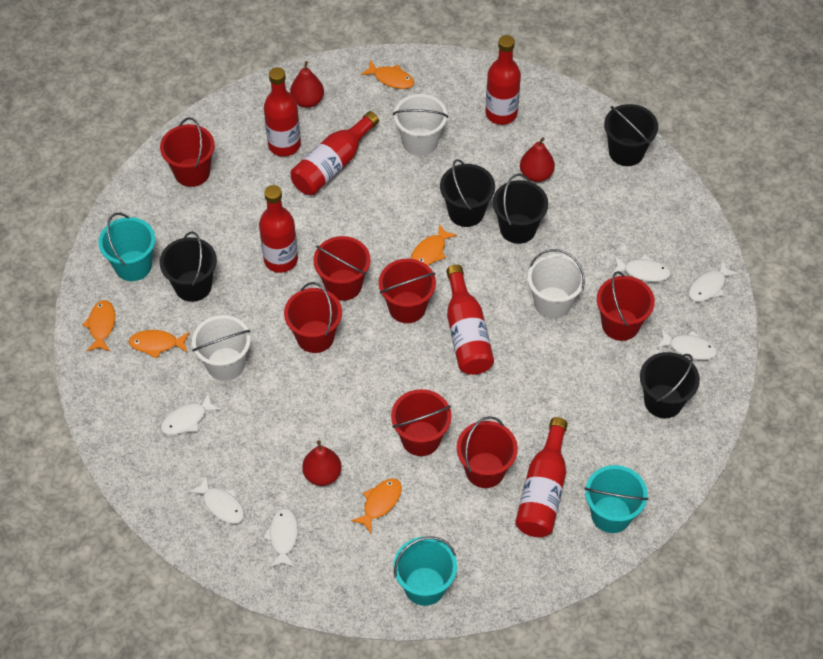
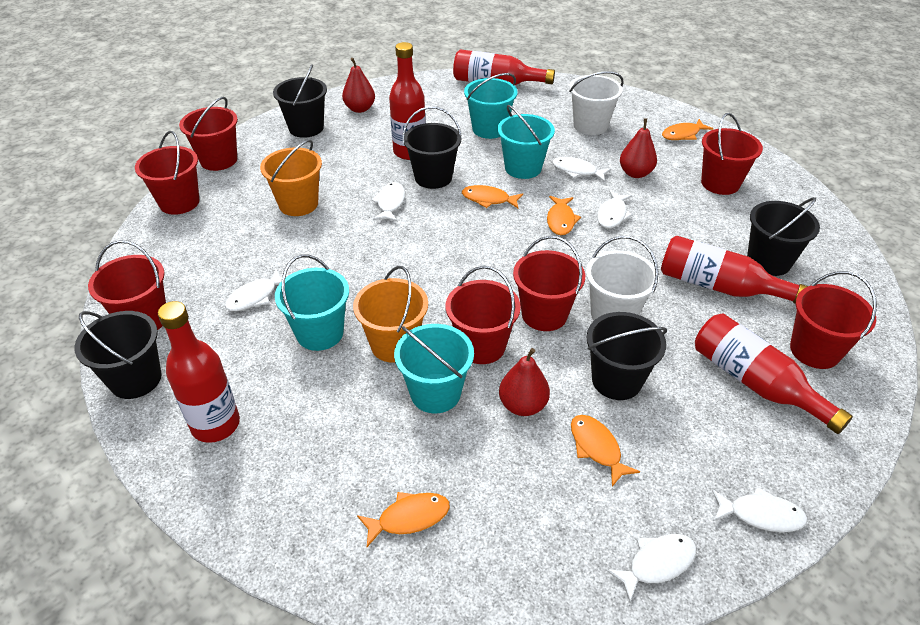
orange bucket: 0 -> 2
red bottle: 6 -> 5
turquoise bucket: 3 -> 4
white bucket: 3 -> 2

